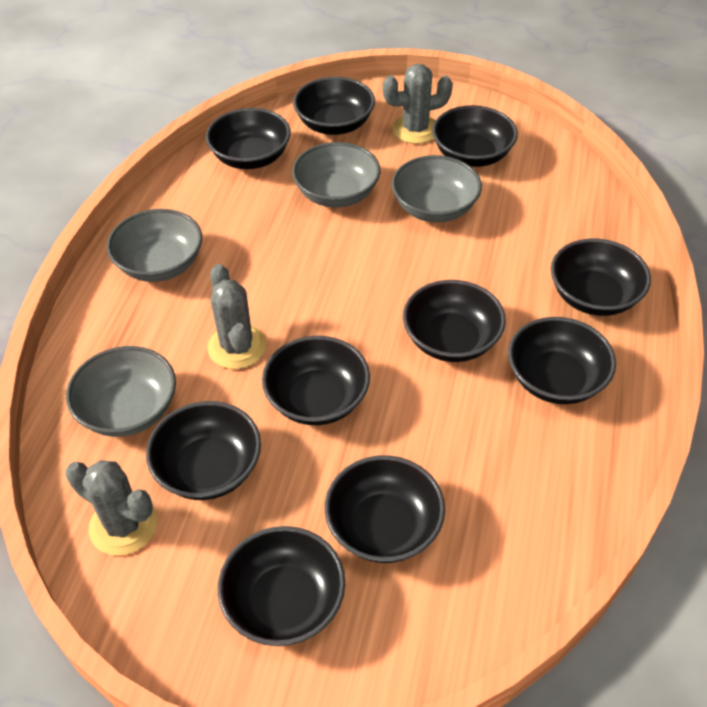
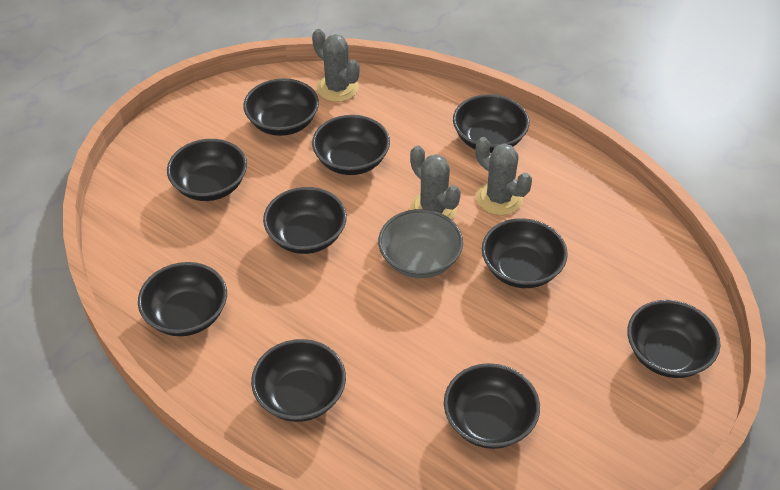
grey bowl: 4 -> 1

